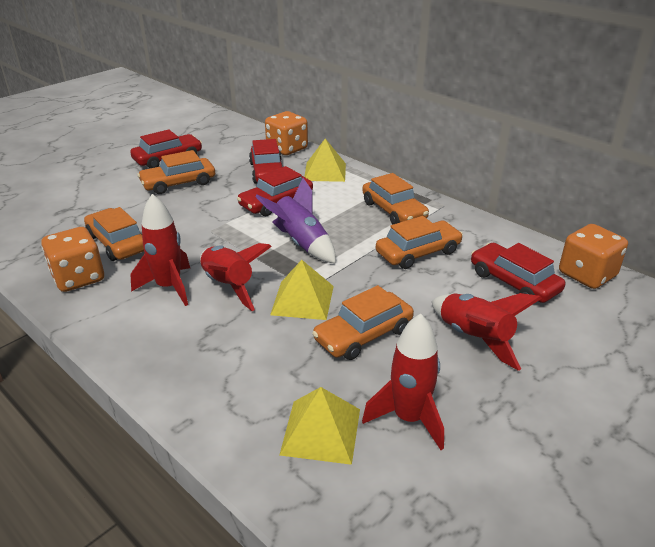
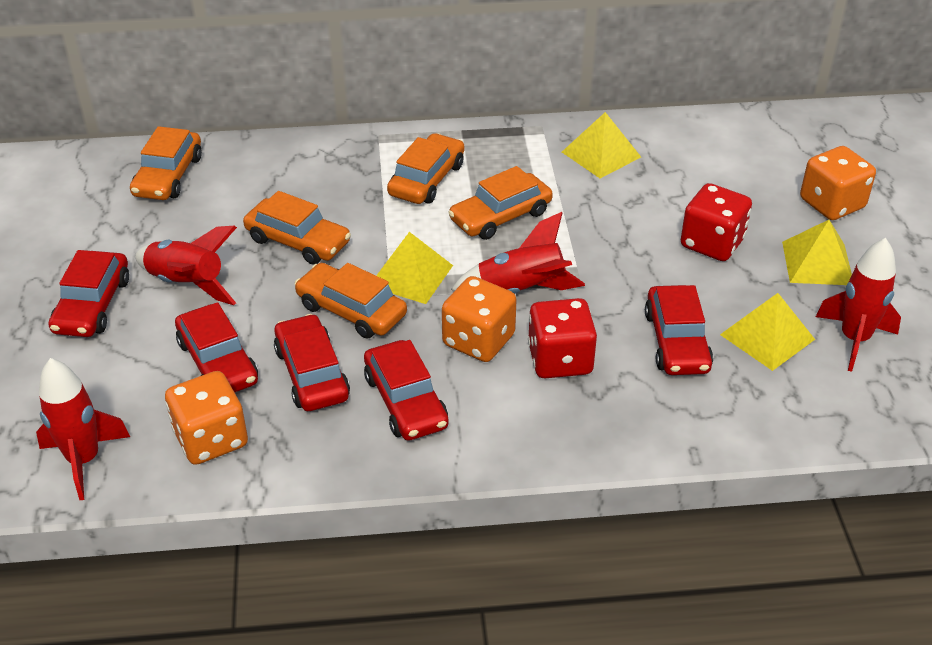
purple rocket: 1 -> 0
red car: 4 -> 5
red dice: 0 -> 2
yellow pyramid: 3 -> 4

